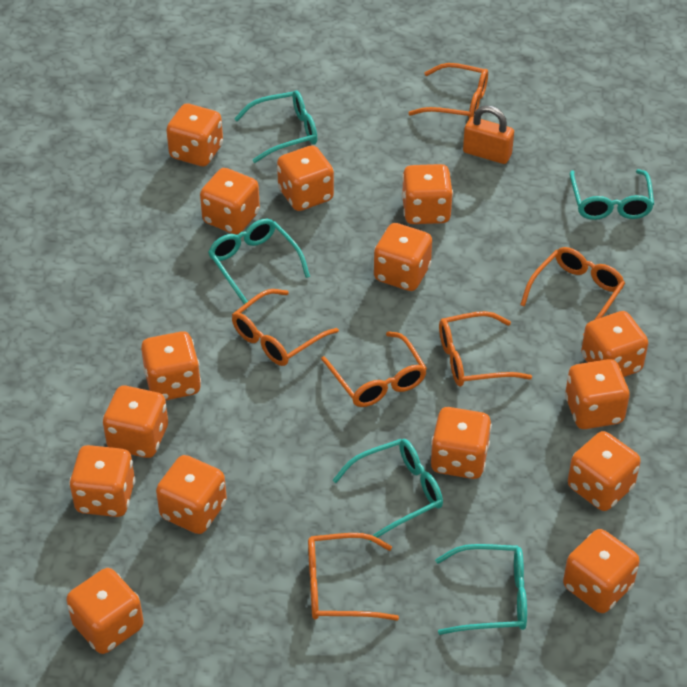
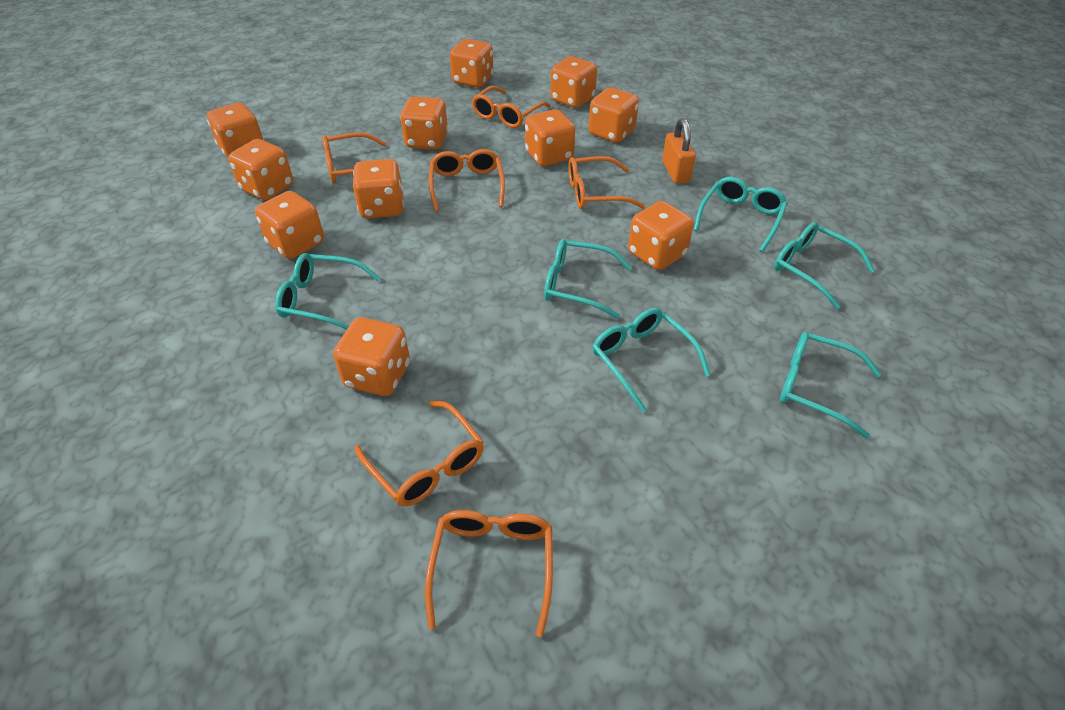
orange dice: 15 -> 11
turquoise glasses: 5 -> 6

